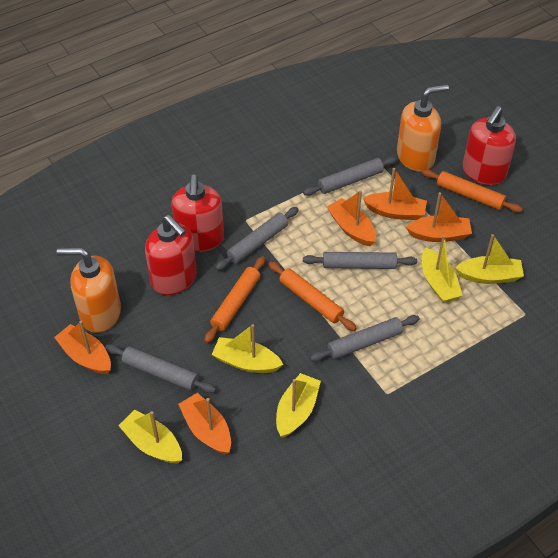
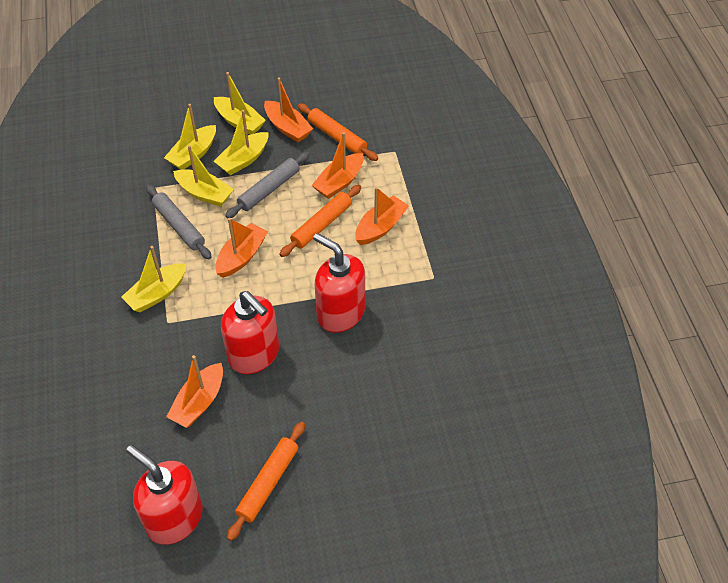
grey rolling pin: 5 -> 2
orange soap dispenser: 2 -> 0

